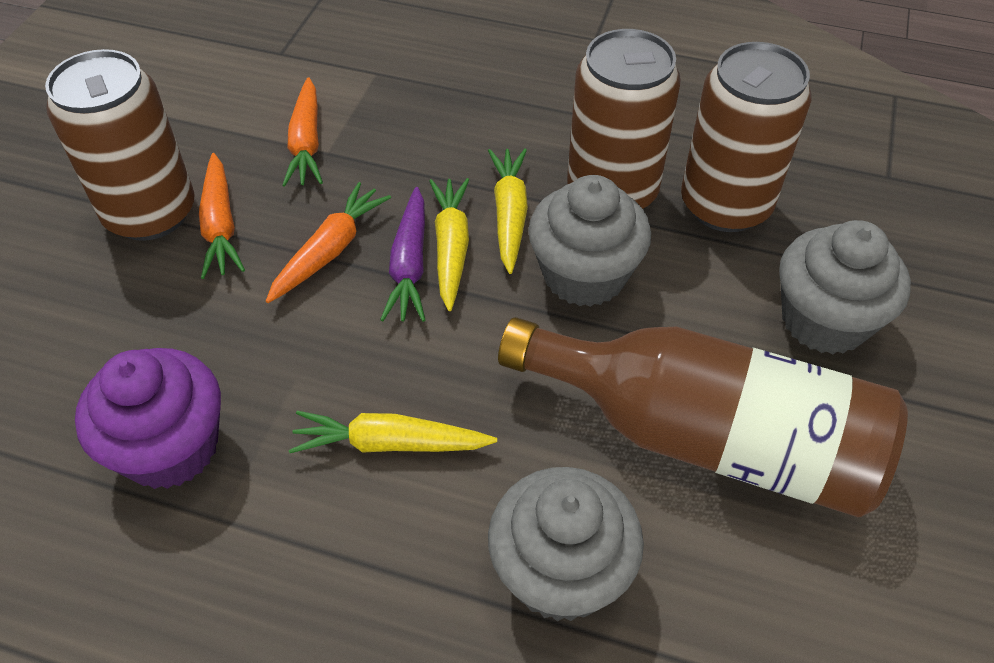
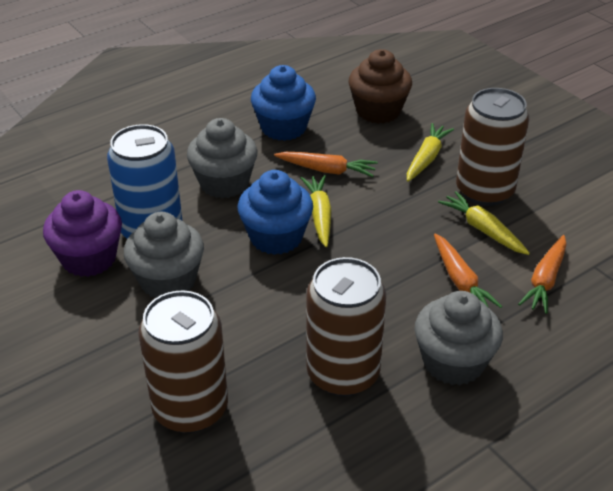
blue can: 0 -> 1
blue cupcake: 0 -> 2
brown bottle: 1 -> 0
brown cupcake: 0 -> 1
purple carrot: 1 -> 0

